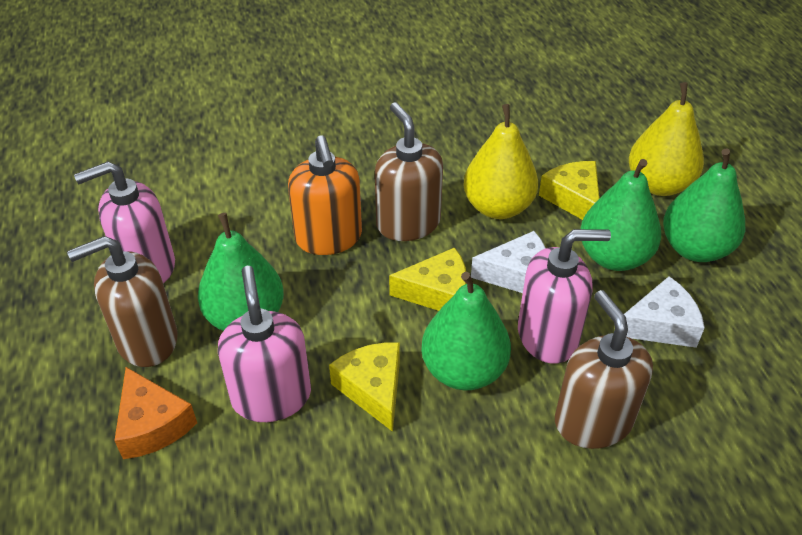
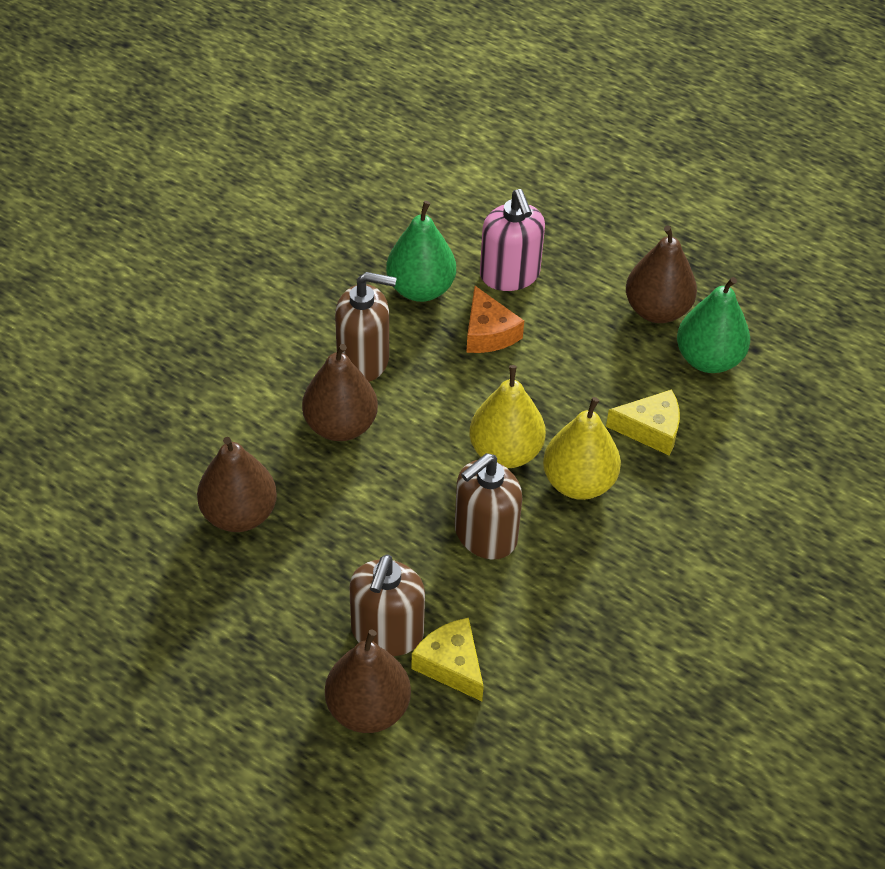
brown pear: 0 -> 4
green pear: 4 -> 2
orange soap dispenser: 1 -> 0
pink soap dispenser: 3 -> 1
white cheese: 2 -> 0
yellow cheese: 3 -> 2

